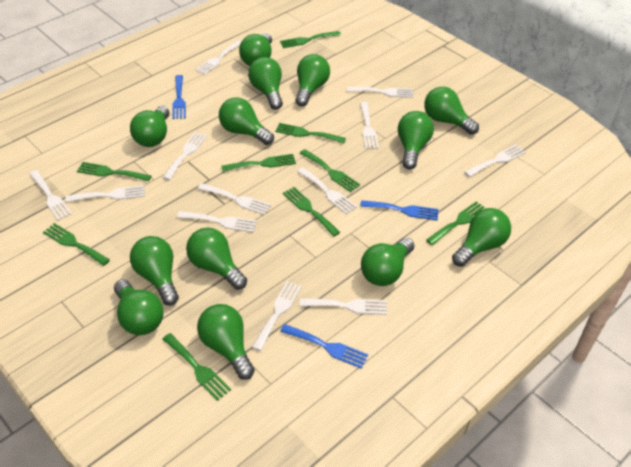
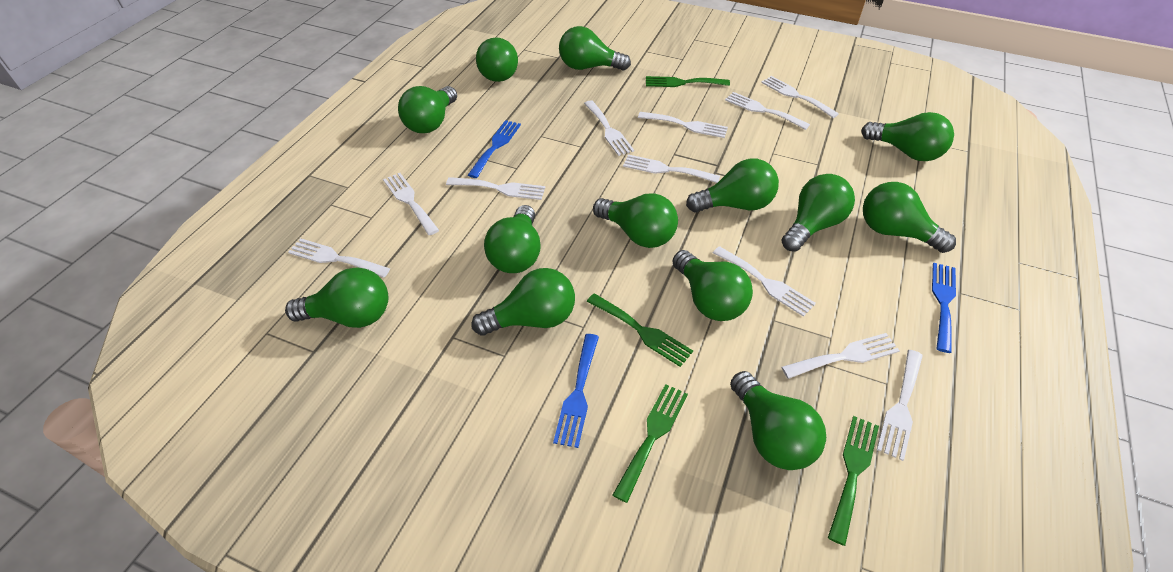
green fork: 9 -> 4
white fork: 12 -> 11

